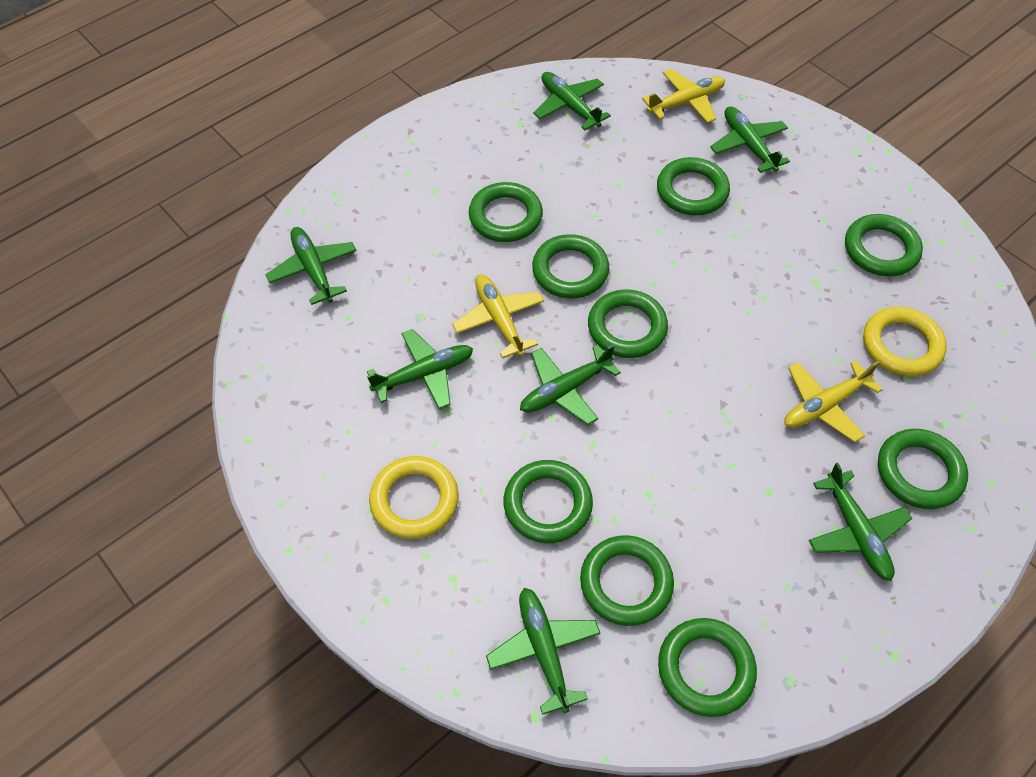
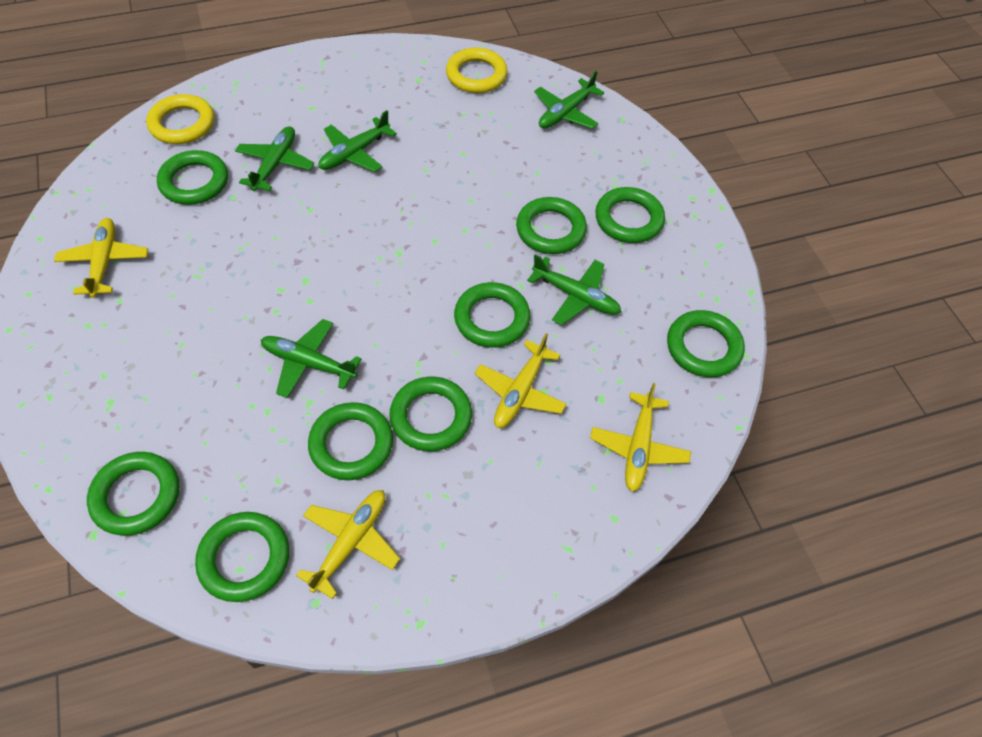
green plane: 7 -> 5
yellow plane: 3 -> 4

